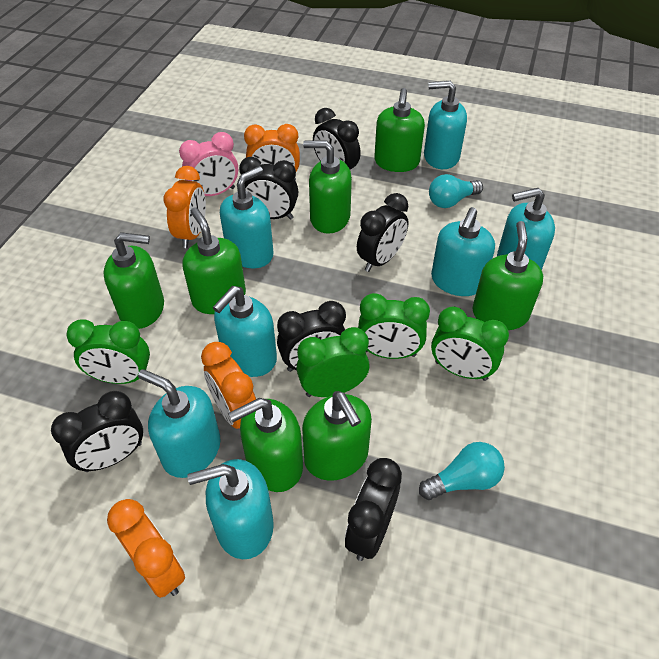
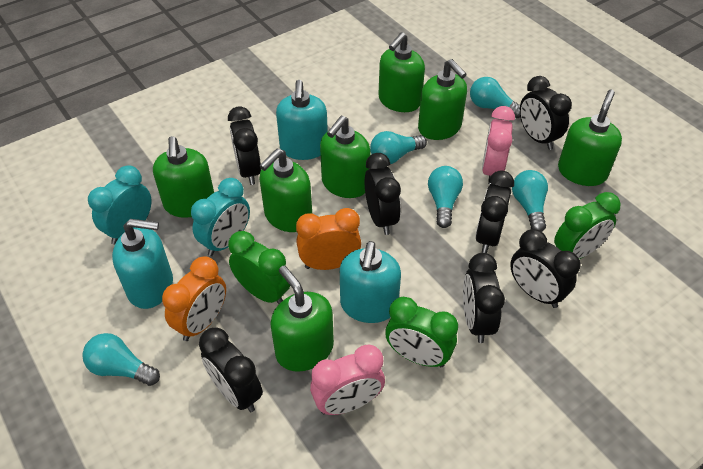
black clock: 6 -> 7
green clock: 4 -> 3
orange clock: 4 -> 2
pink clock: 1 -> 2
turquoise clock: 0 -> 2
turquoise light bulb: 2 -> 5
turquoise soap dispenser: 7 -> 3

